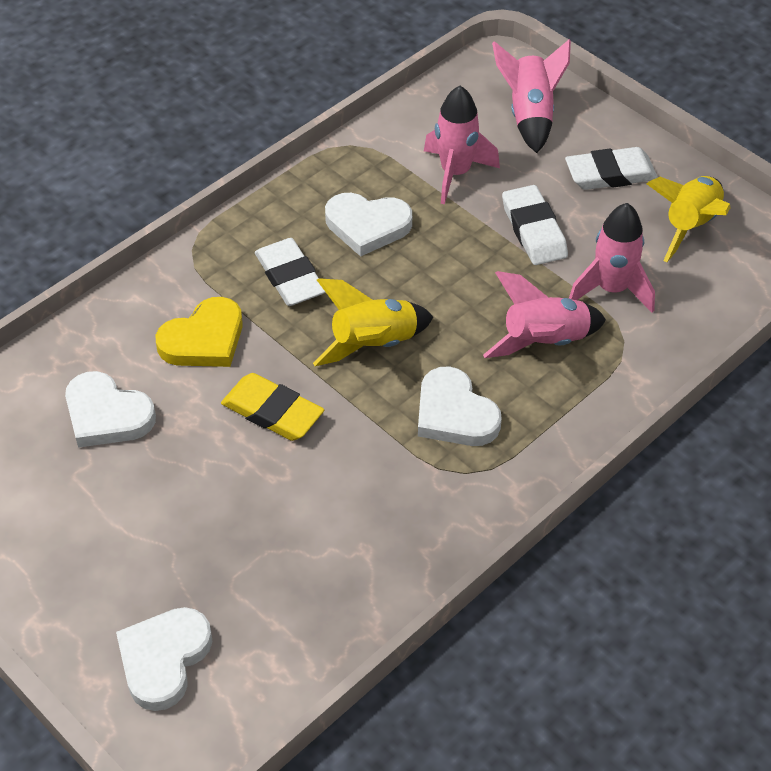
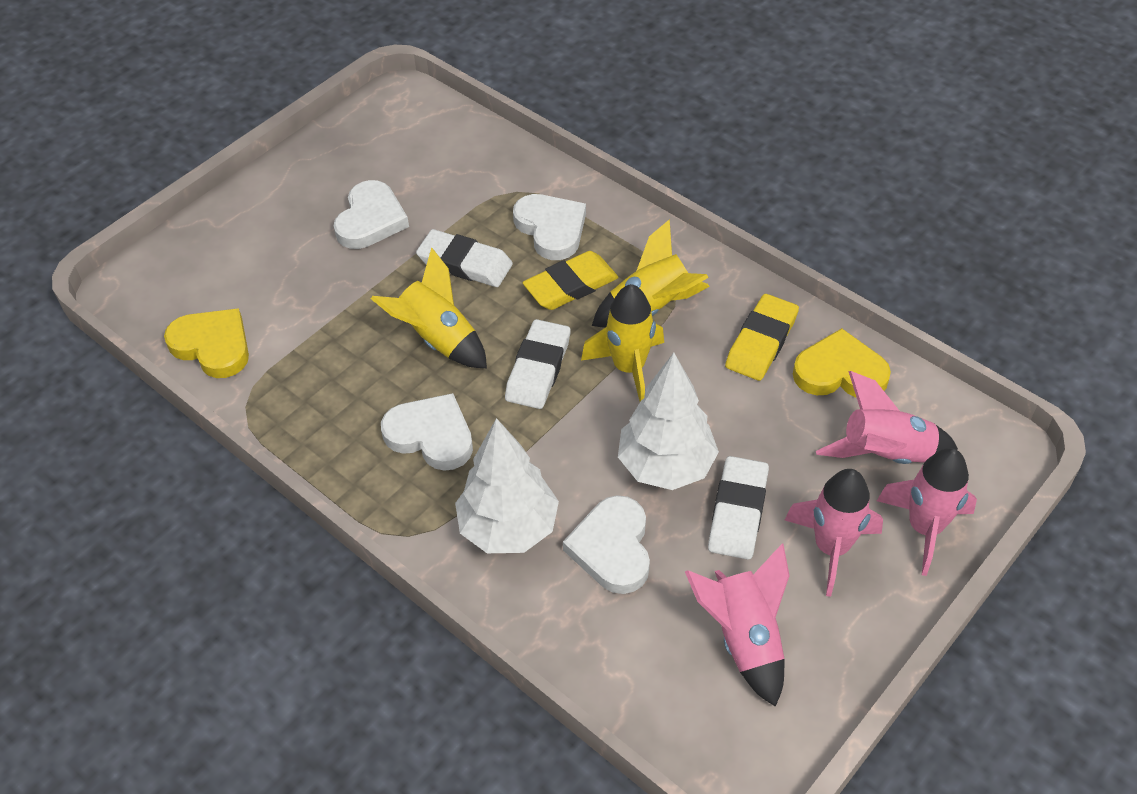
white tree: 0 -> 2
yellow eraser: 1 -> 2
yellow heart: 1 -> 2
yellow rocket: 2 -> 3

